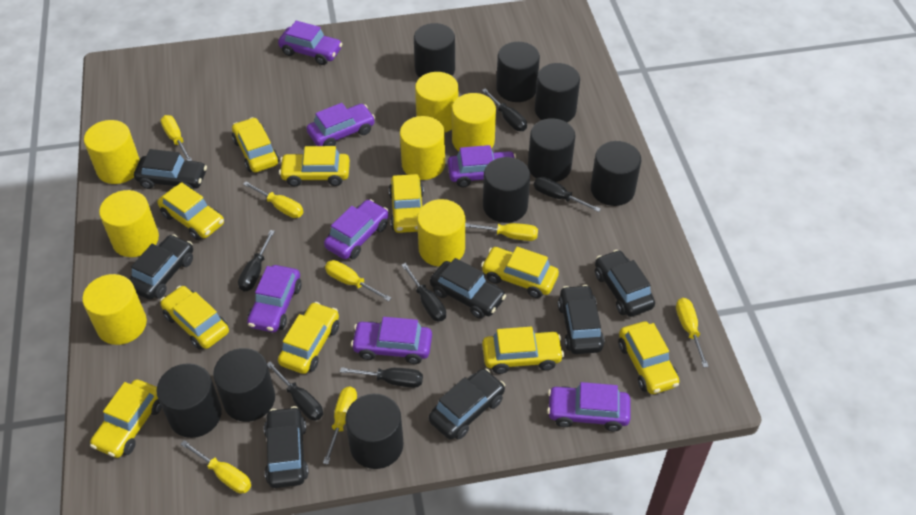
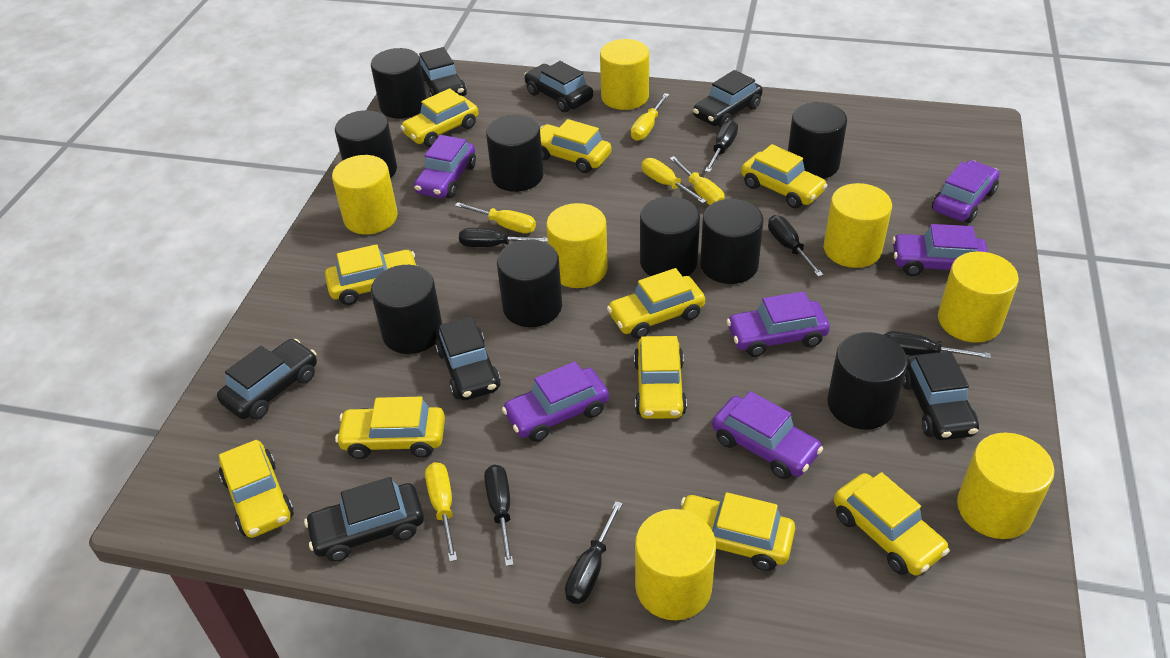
purple car: 7 -> 6
yellow screwdriver: 7 -> 5

